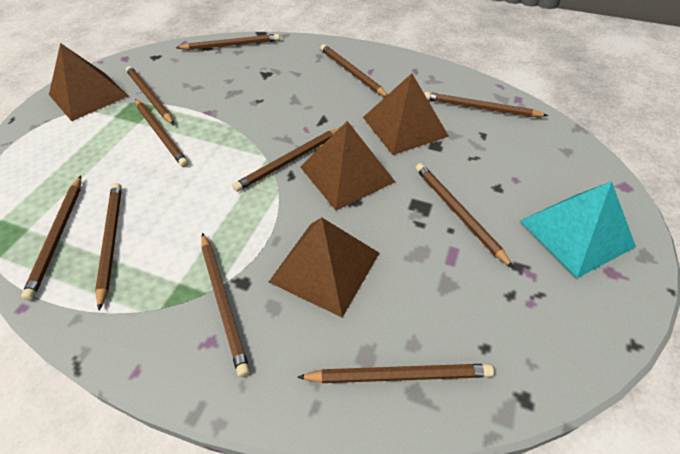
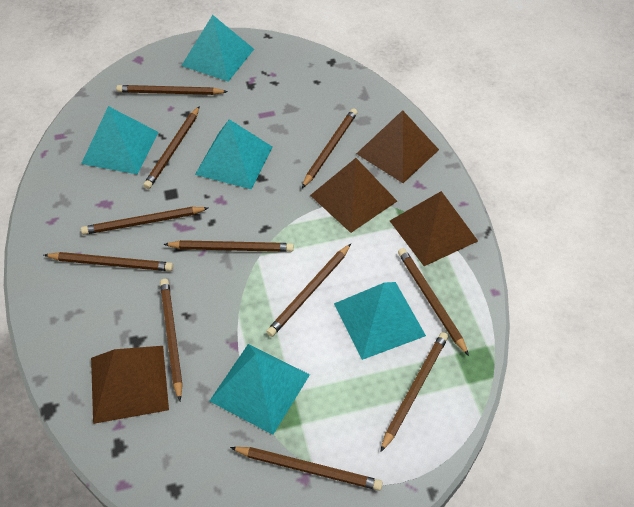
turquoise pyramid: 1 -> 5

